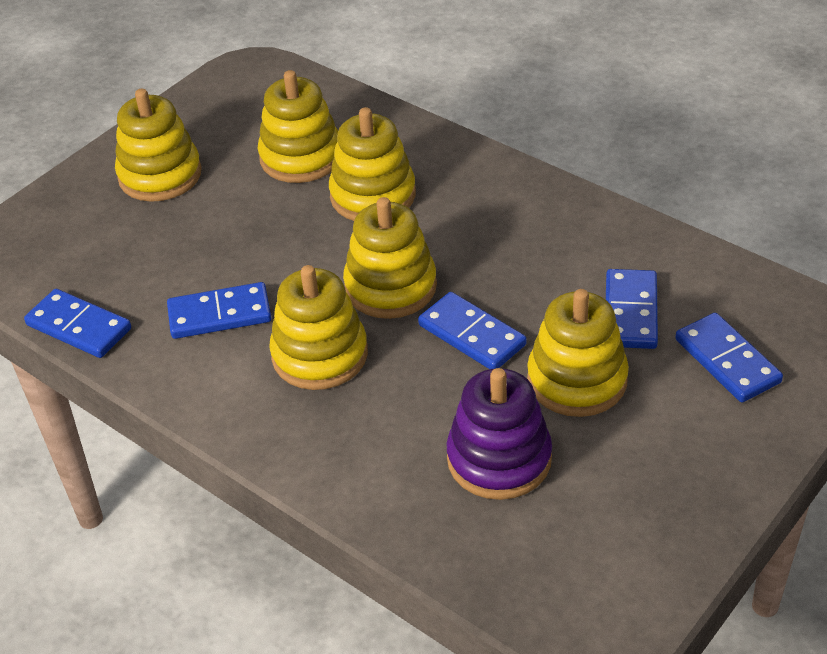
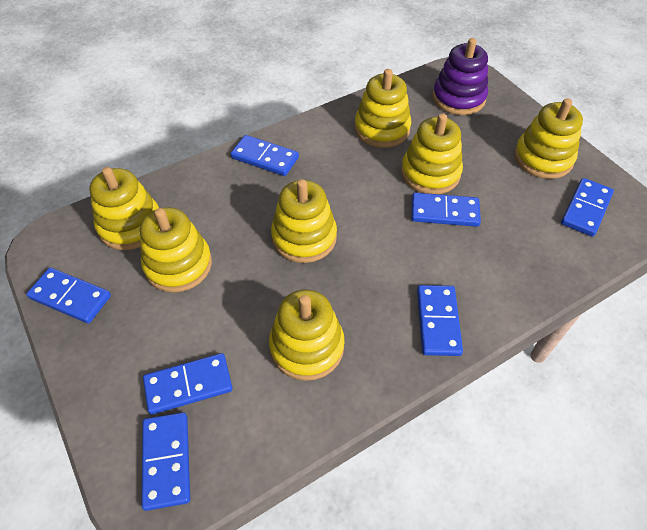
blue domino: 5 -> 7
yellow stacking toy: 6 -> 7

